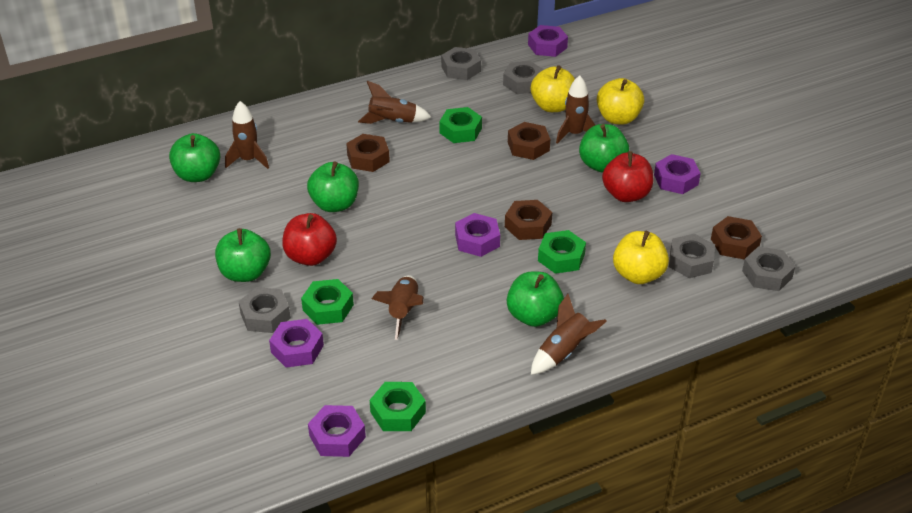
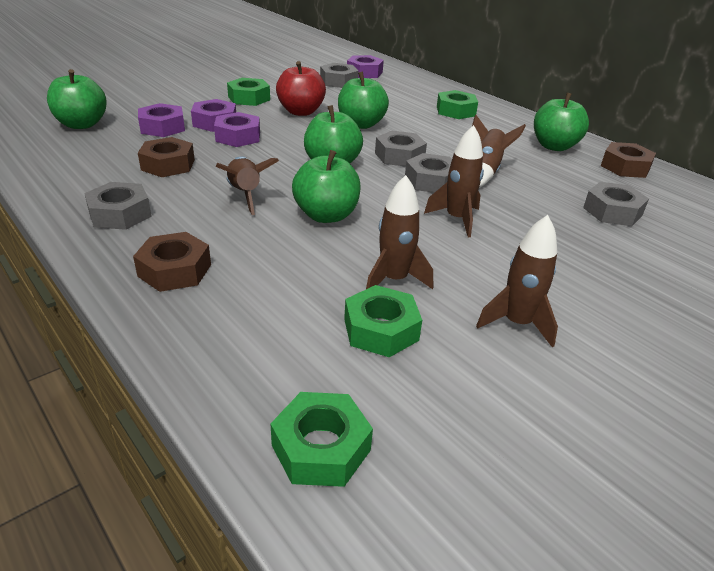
brown nut: 4 -> 3
purple nut: 5 -> 4
red apple: 2 -> 1
yellow apple: 3 -> 0

